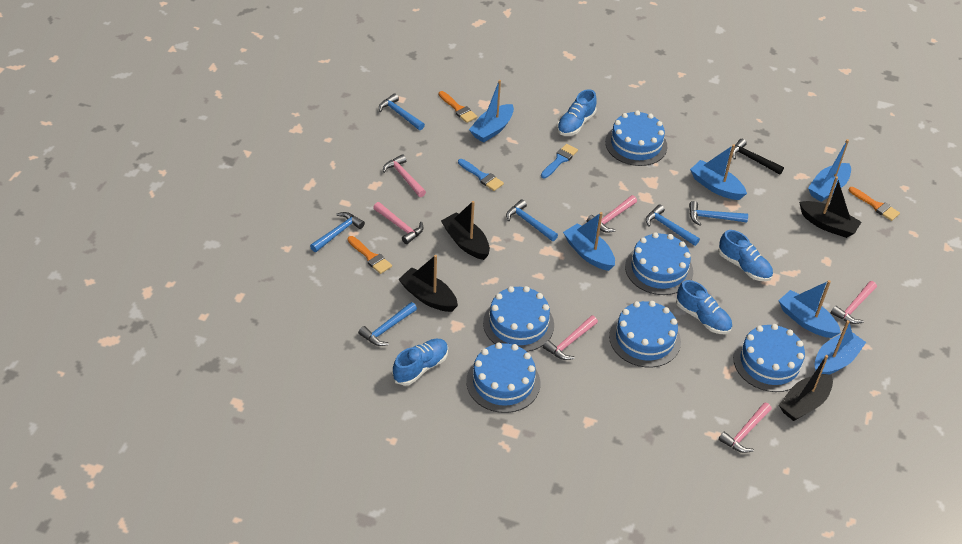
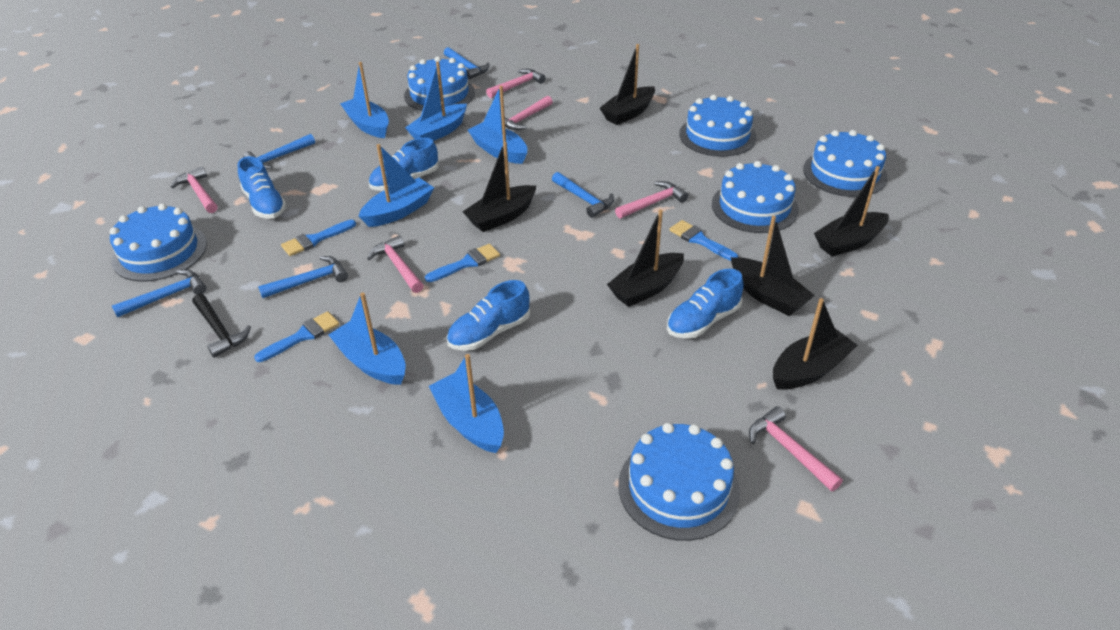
black boat: 4 -> 6
blue brush: 2 -> 4
blue hammer: 6 -> 5
orange brush: 3 -> 0

